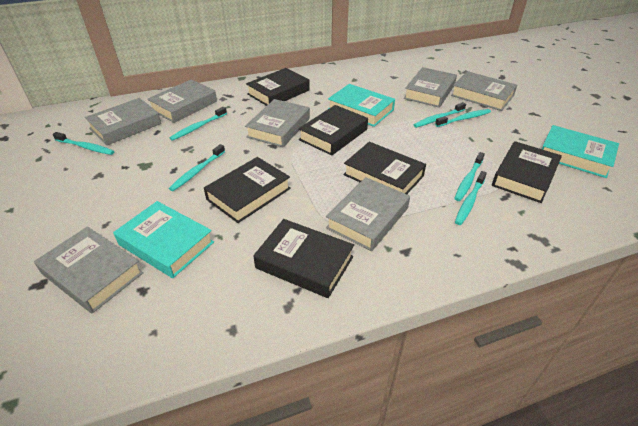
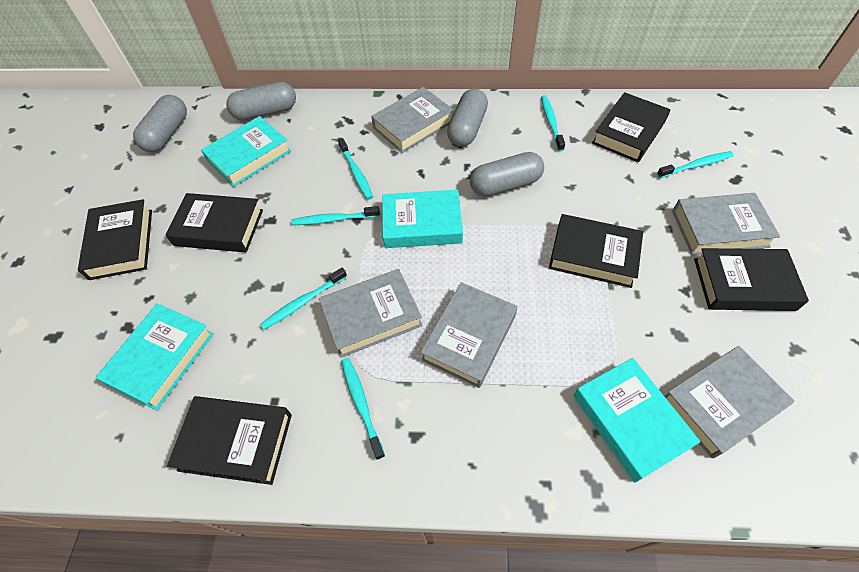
grey book: 7 -> 5
grey capsule: 0 -> 4
turquoise book: 3 -> 4
turquoise toothbrush: 7 -> 6

